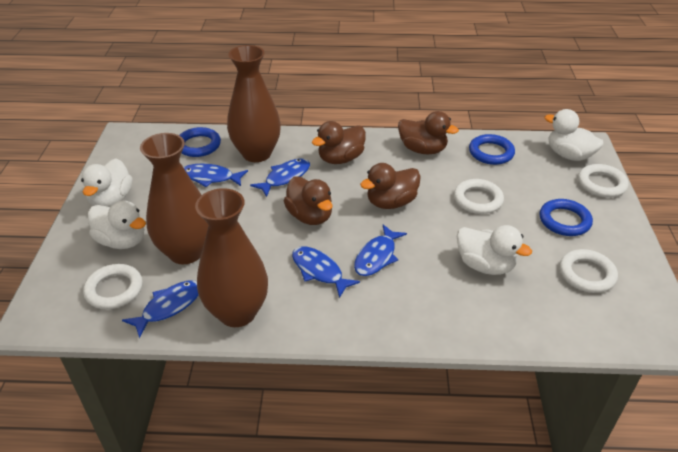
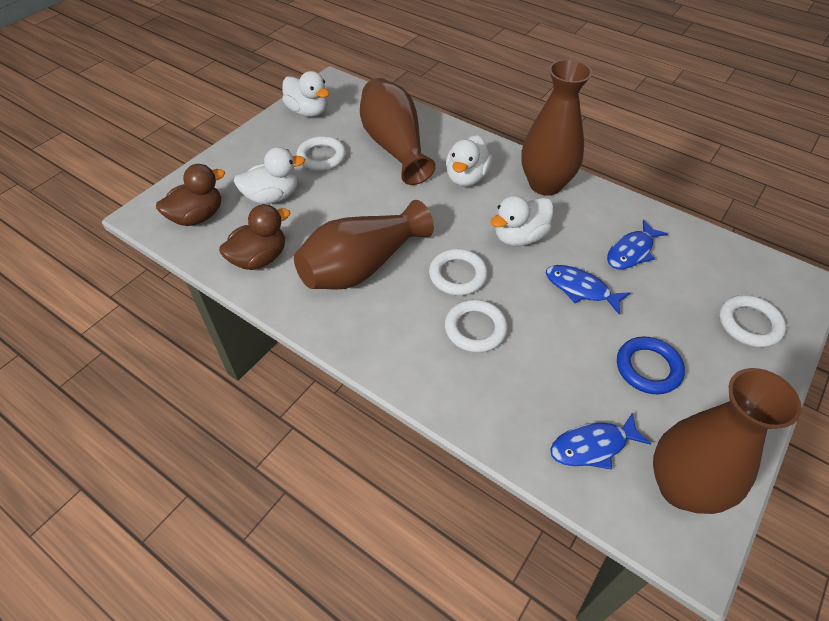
blue fish: 5 -> 3
blue ring: 3 -> 1
brown duck: 4 -> 2
brown vase: 3 -> 4

